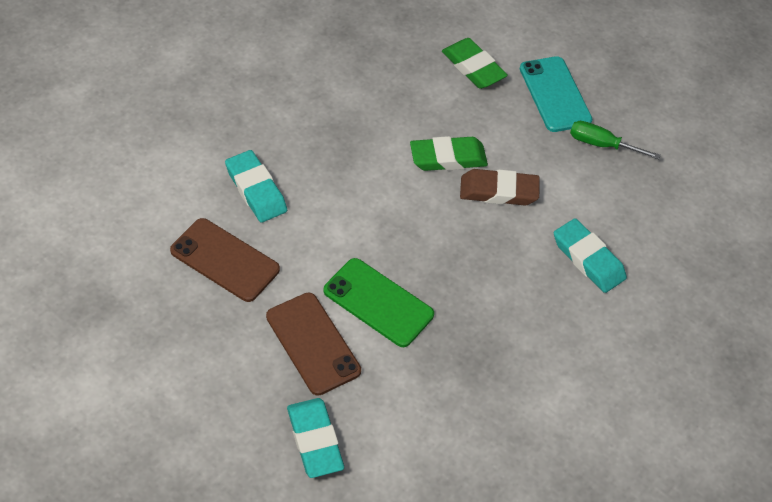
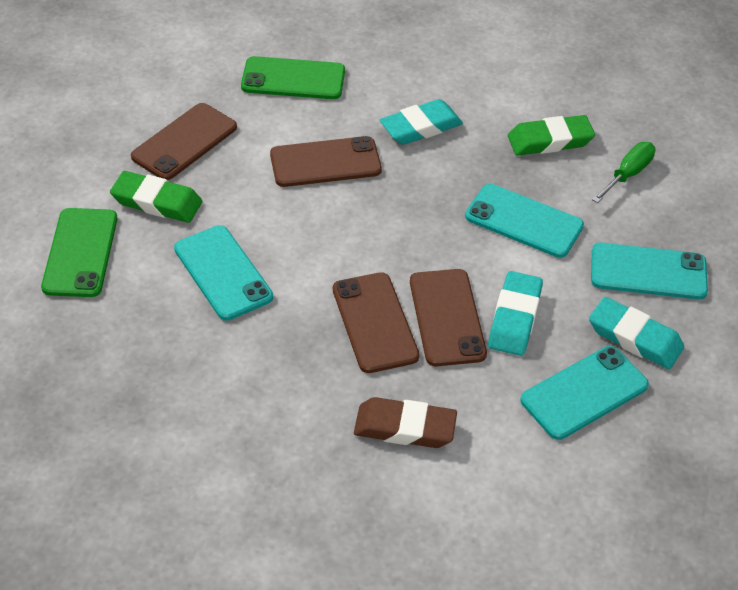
brown phone: 2 -> 4
green phone: 1 -> 2
turquoise phone: 1 -> 4

